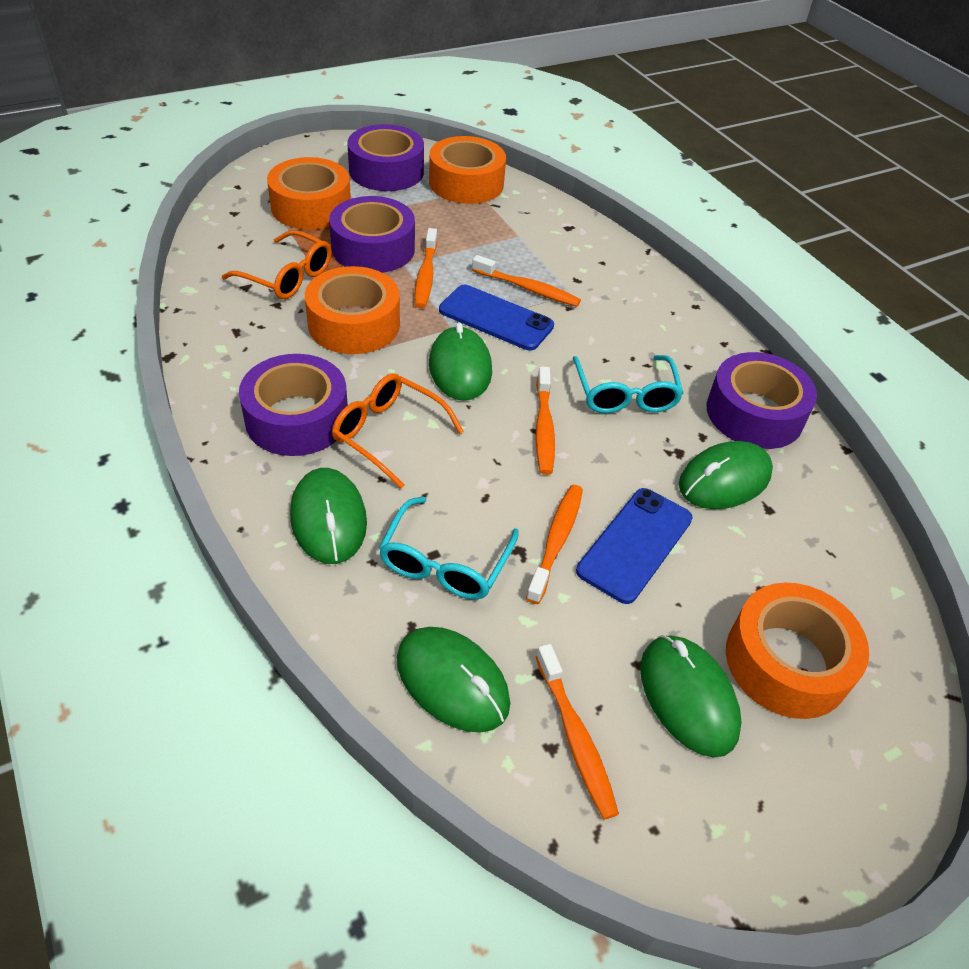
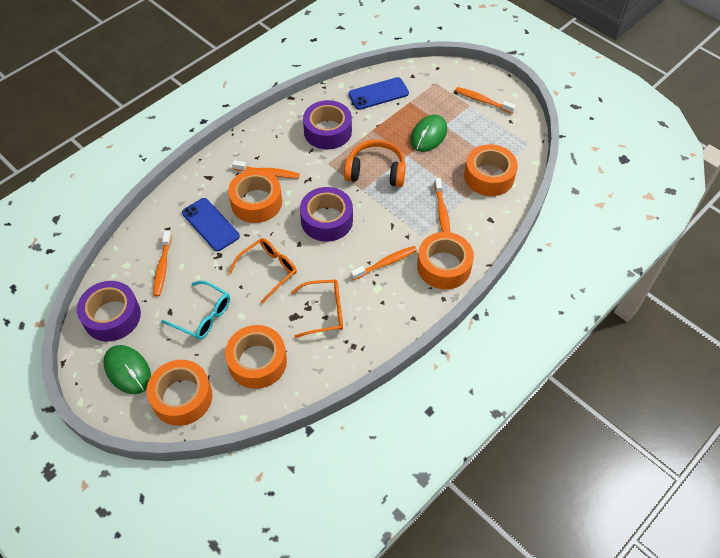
green mouse: 5 -> 2
orange headphones: 0 -> 1
orange tape: 4 -> 5
purple tape: 4 -> 3
turquoise glasses: 2 -> 1

